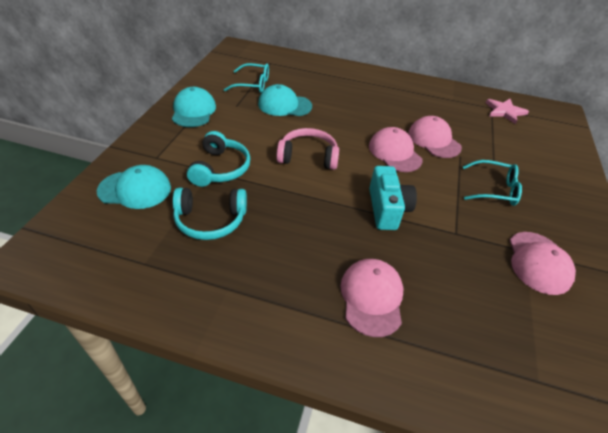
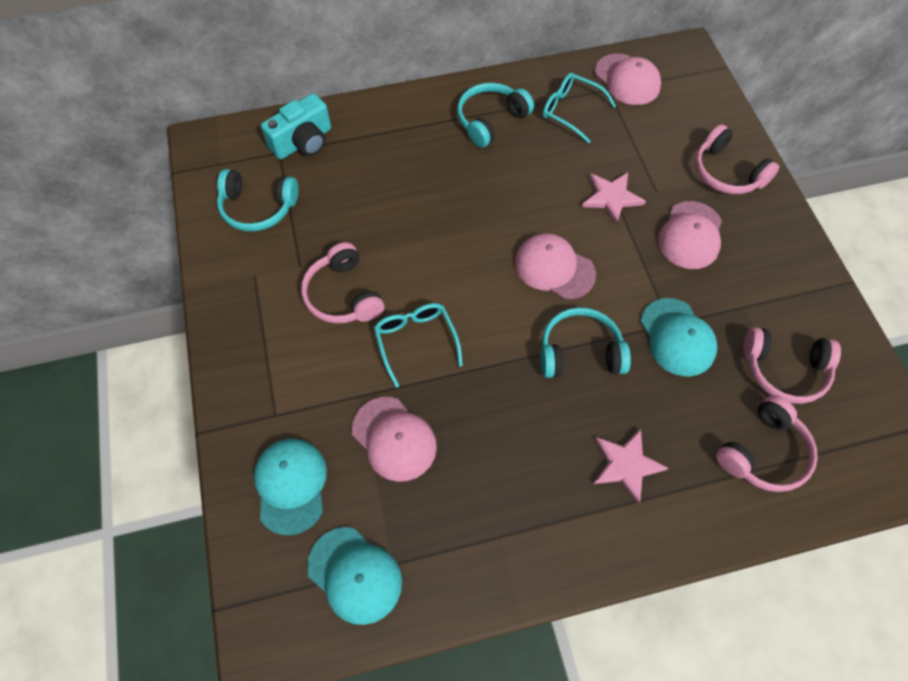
pink headphones: 1 -> 4
pink star: 1 -> 2
turquoise headphones: 2 -> 3

